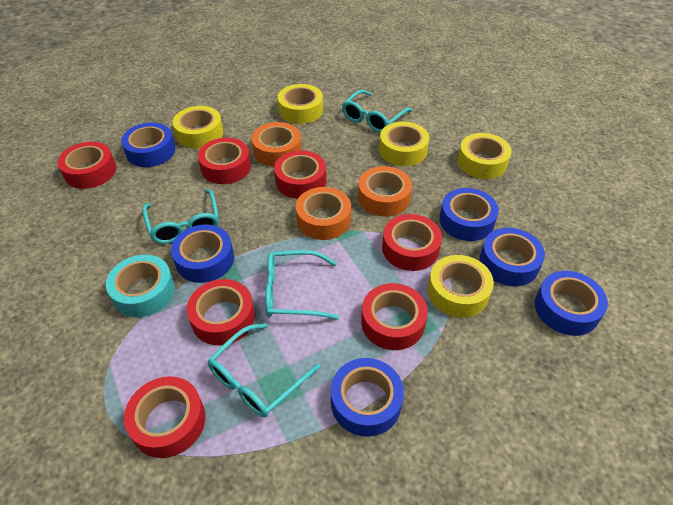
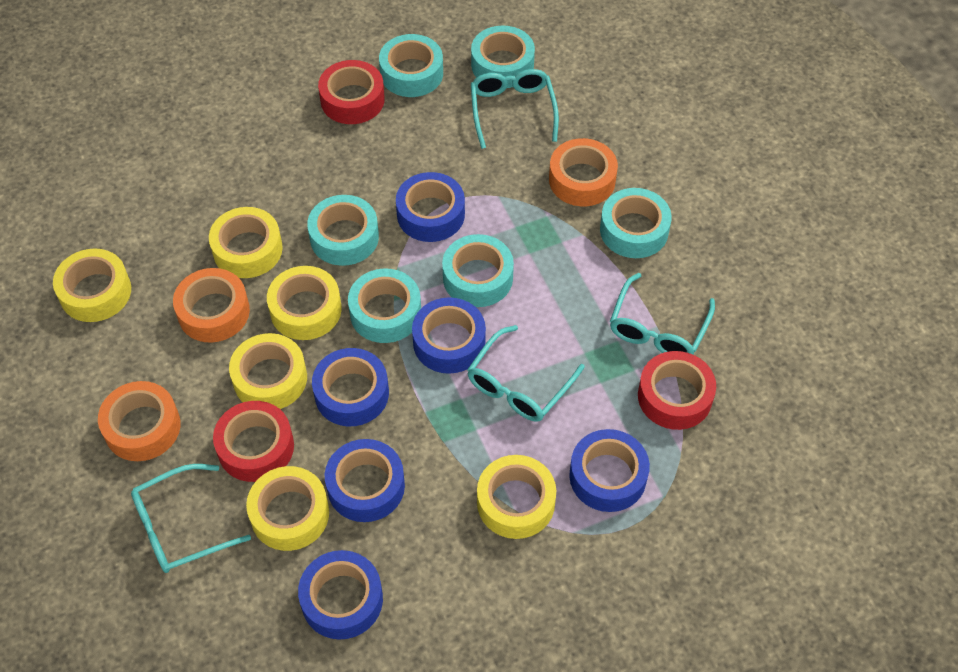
red tape: 7 -> 3
turquoise tape: 1 -> 6
yellow tape: 5 -> 6

